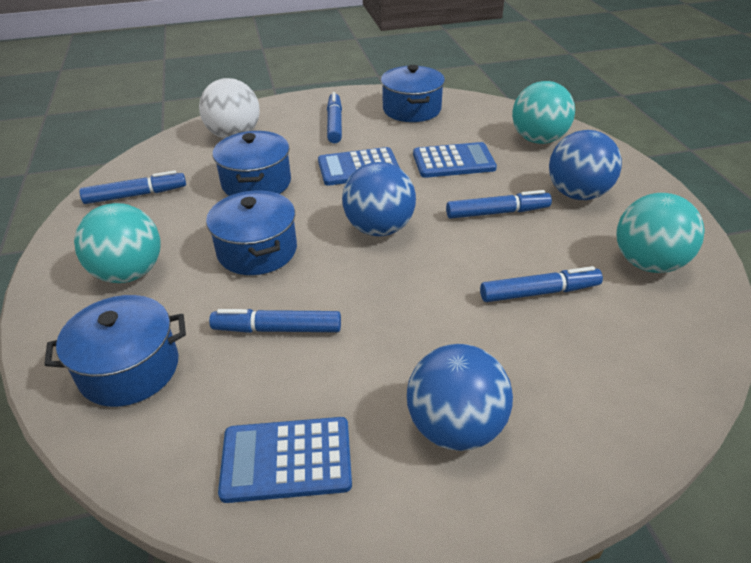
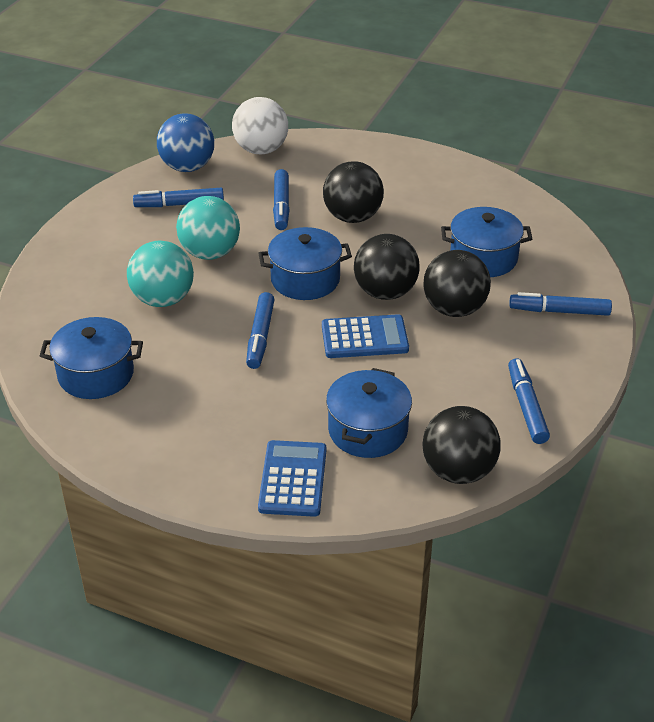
black ball: 0 -> 4
blue ball: 3 -> 1
blue calculator: 3 -> 2
turquoise ball: 3 -> 2

